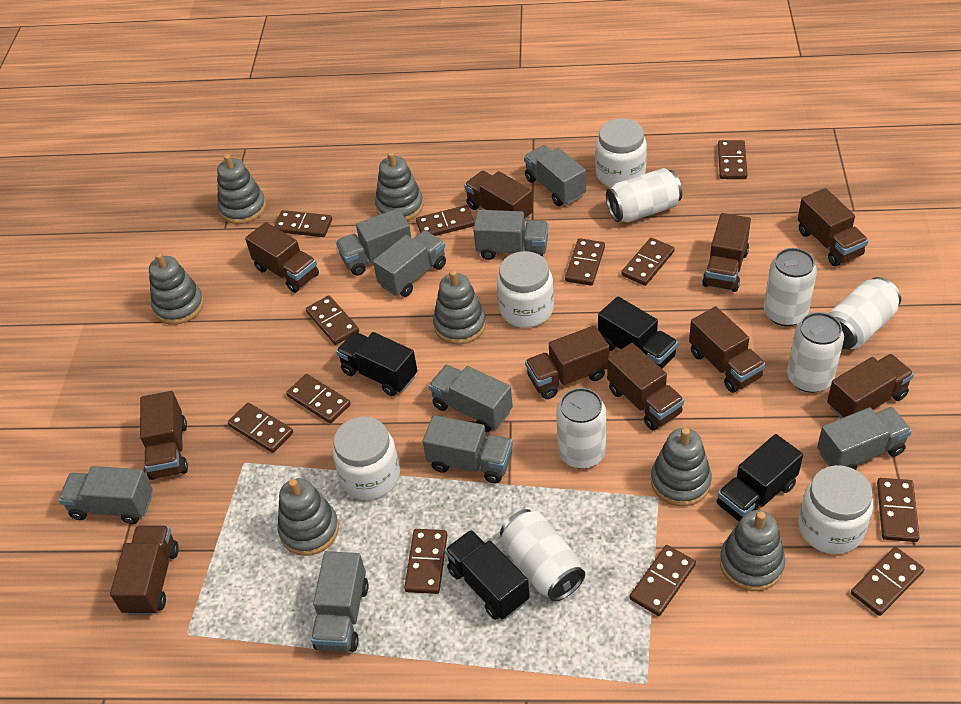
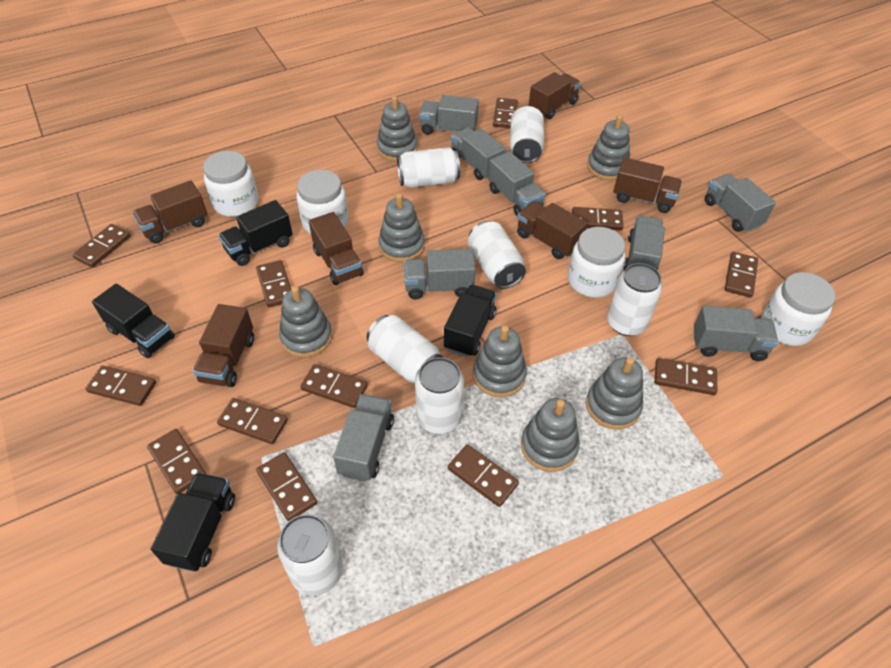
brown truck: 10 -> 6
grey truck: 9 -> 8
white can: 6 -> 7

